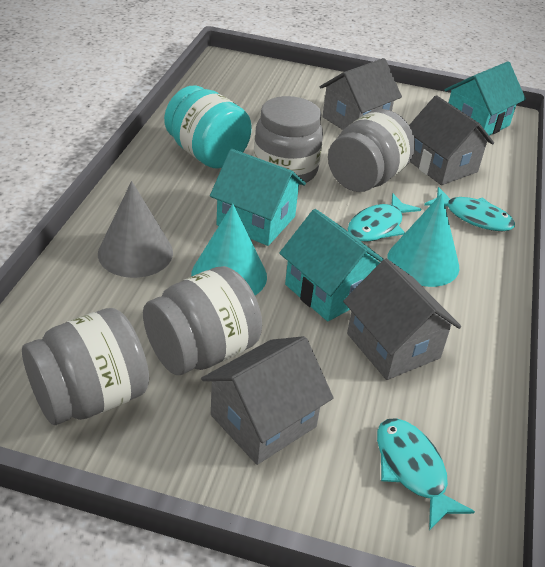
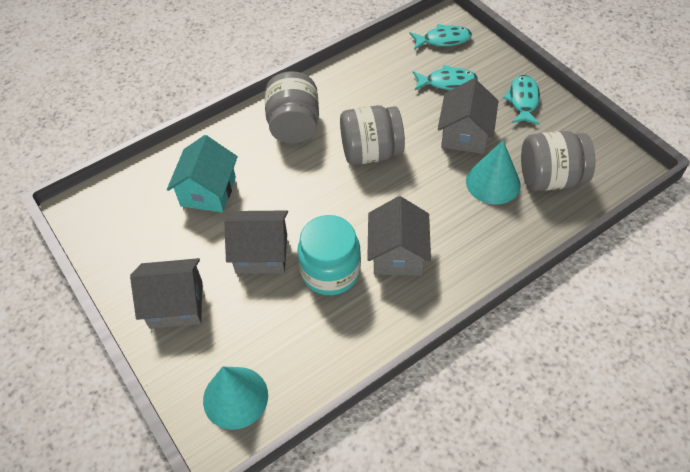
grey cone: 1 -> 0
grey jar: 4 -> 3
turquoise house: 3 -> 1

